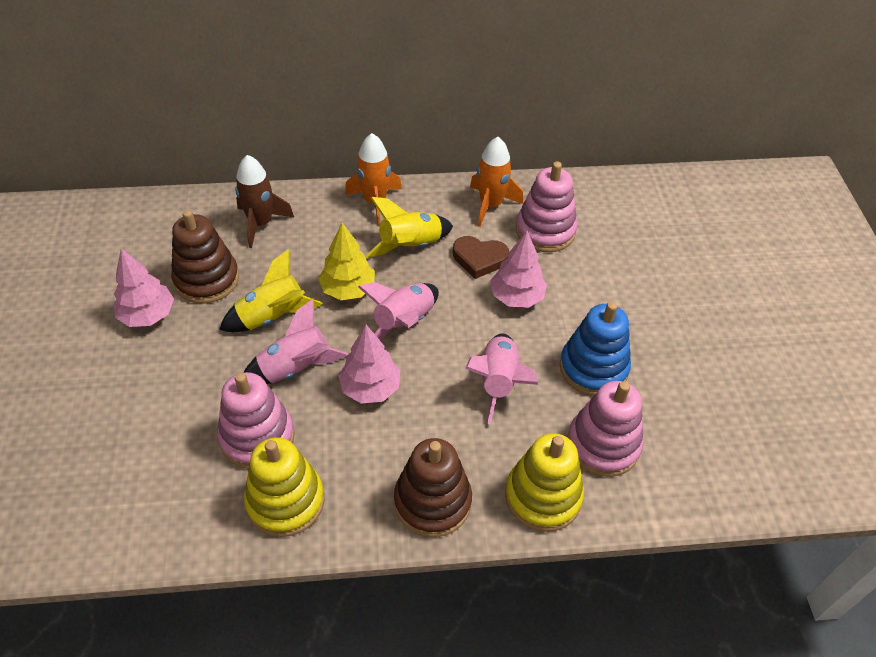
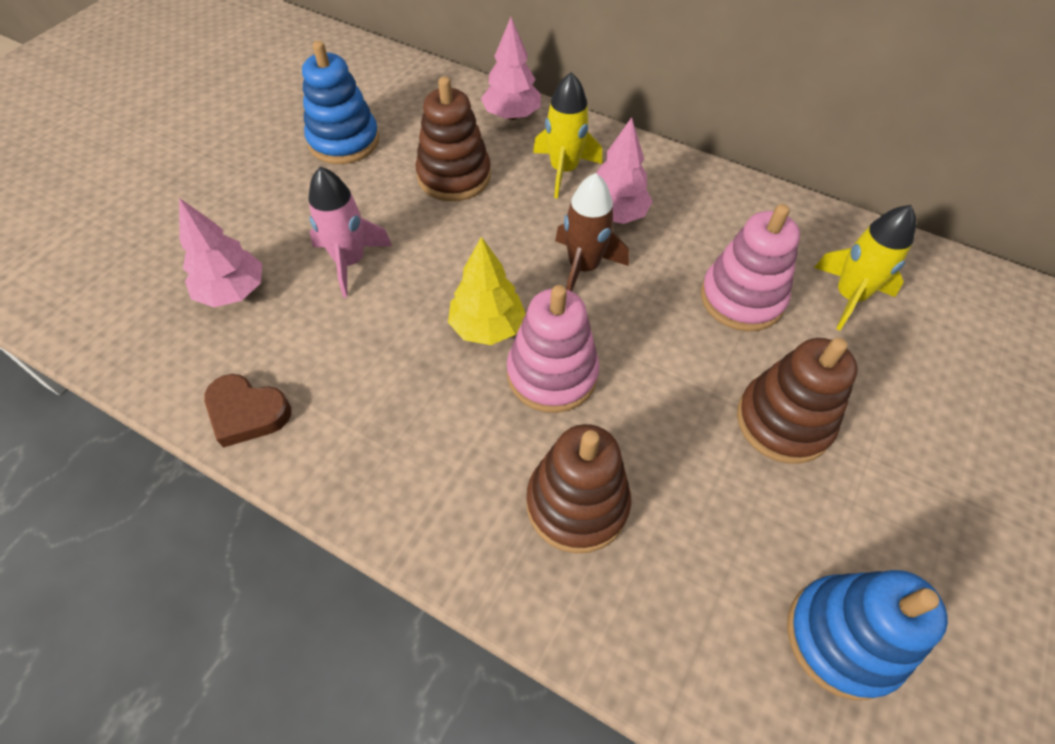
blue stacking toy: 1 -> 2
brown stacking toy: 2 -> 3
orange rocket: 2 -> 0
pink rocket: 3 -> 1
pink stacking toy: 3 -> 2
yellow stacking toy: 2 -> 0

